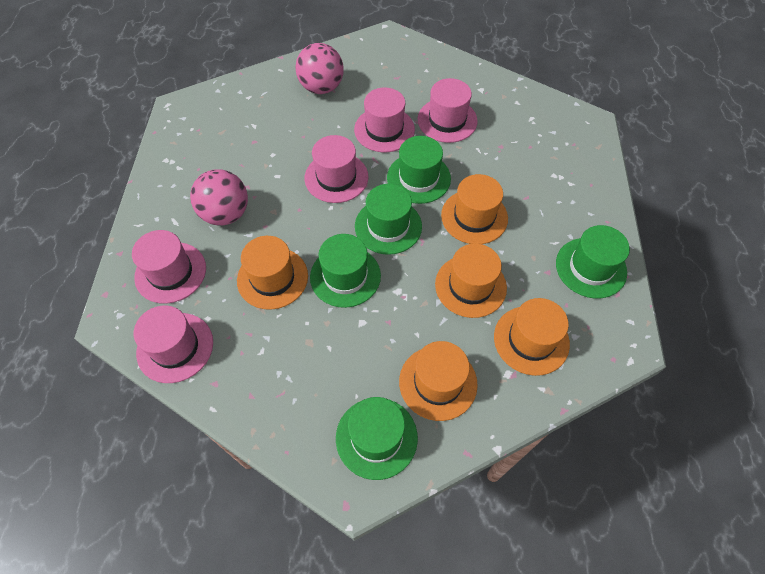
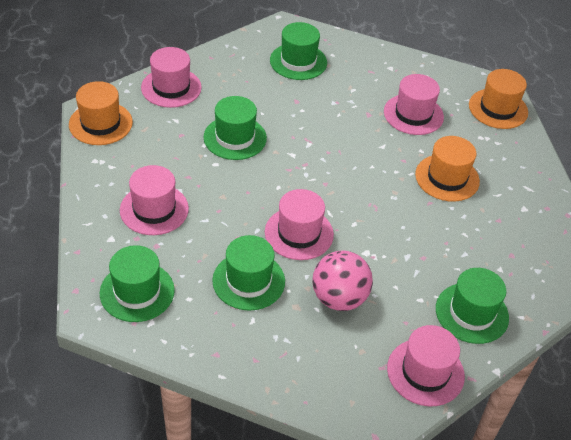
orange hat: 5 -> 3
pink ball: 2 -> 1

